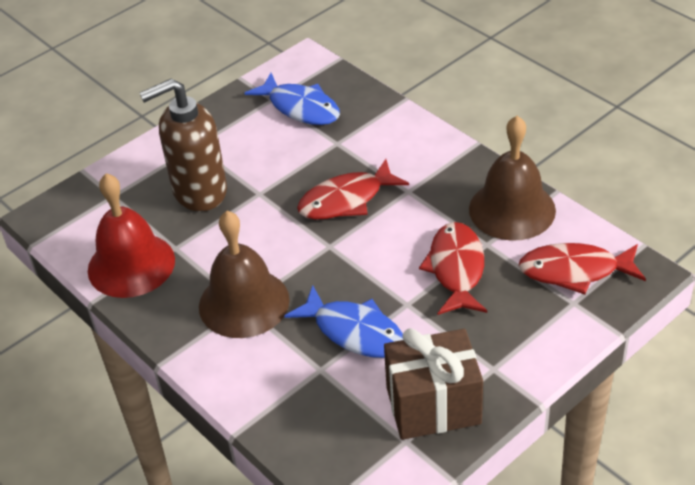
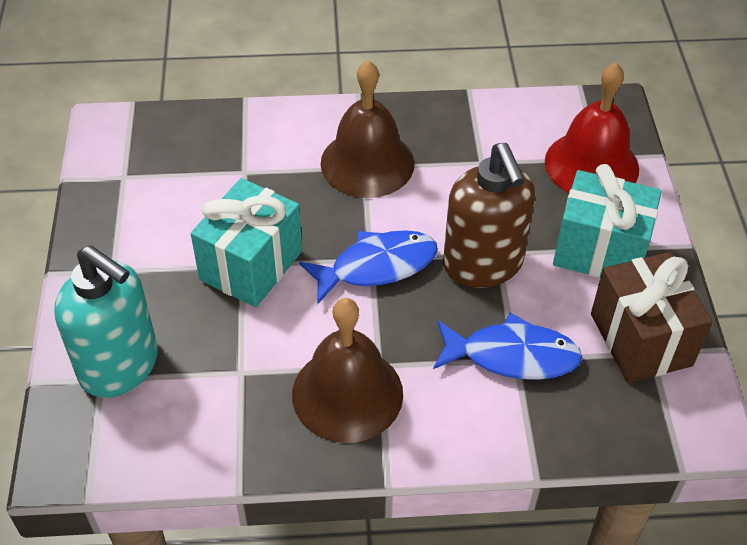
red fish: 3 -> 0
turquoise gift: 0 -> 2
turquoise soap dispenser: 0 -> 1

